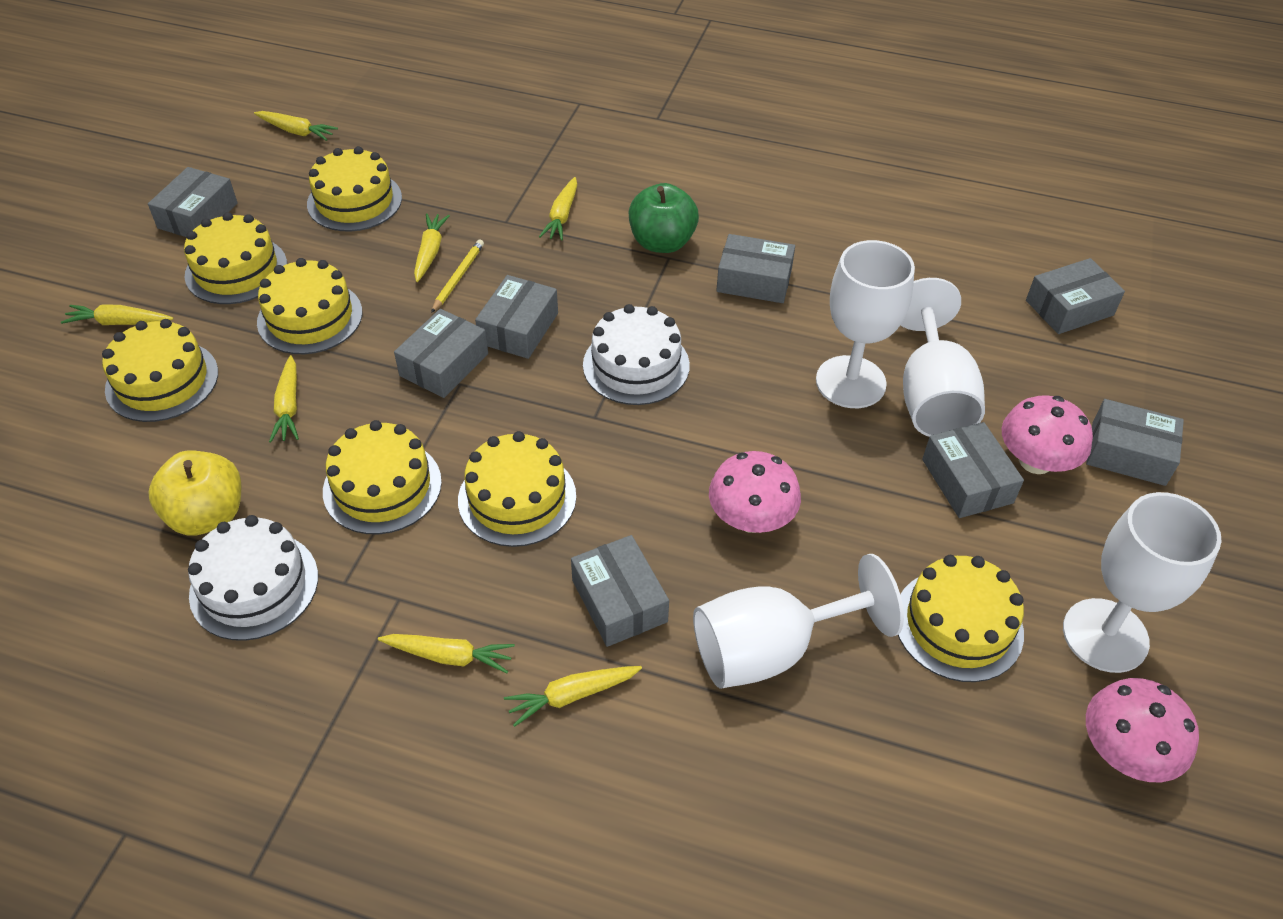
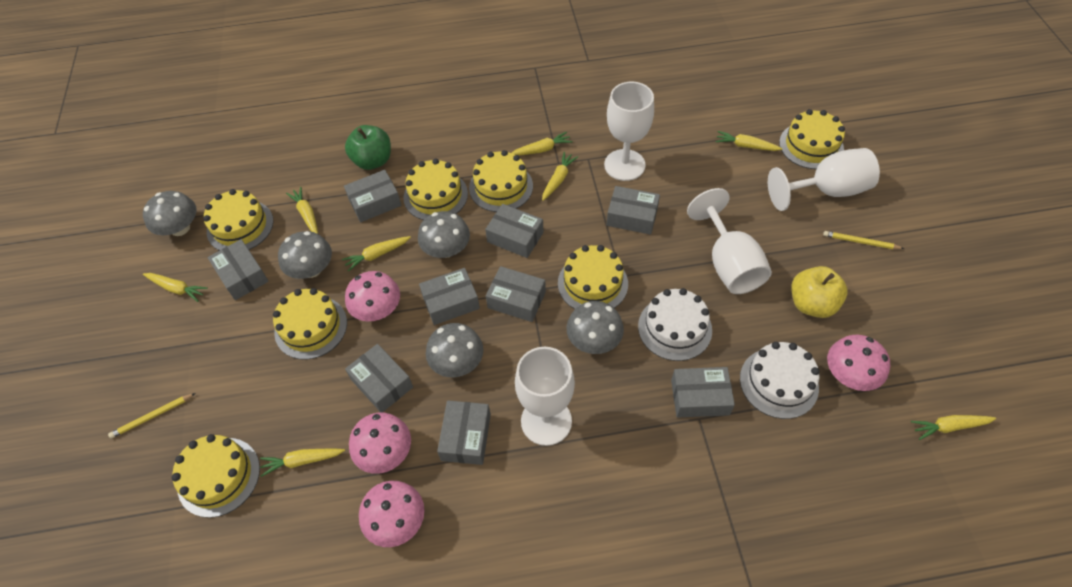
grey box: 8 -> 9
grey mushroom: 0 -> 5
pink mushroom: 3 -> 4
yellow carrot: 7 -> 8
yellow pencil: 1 -> 2

